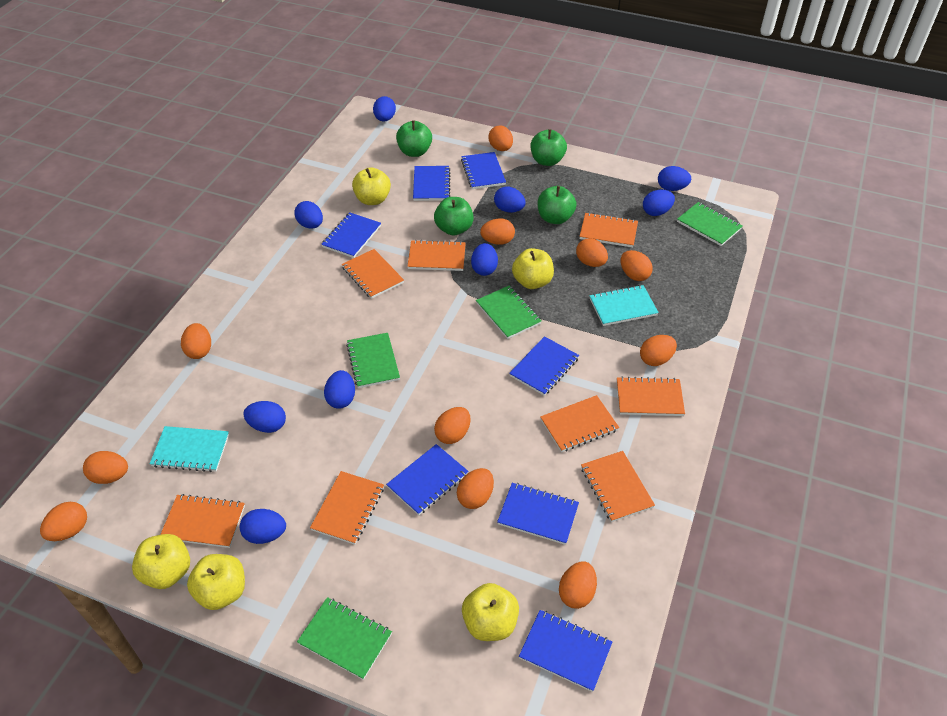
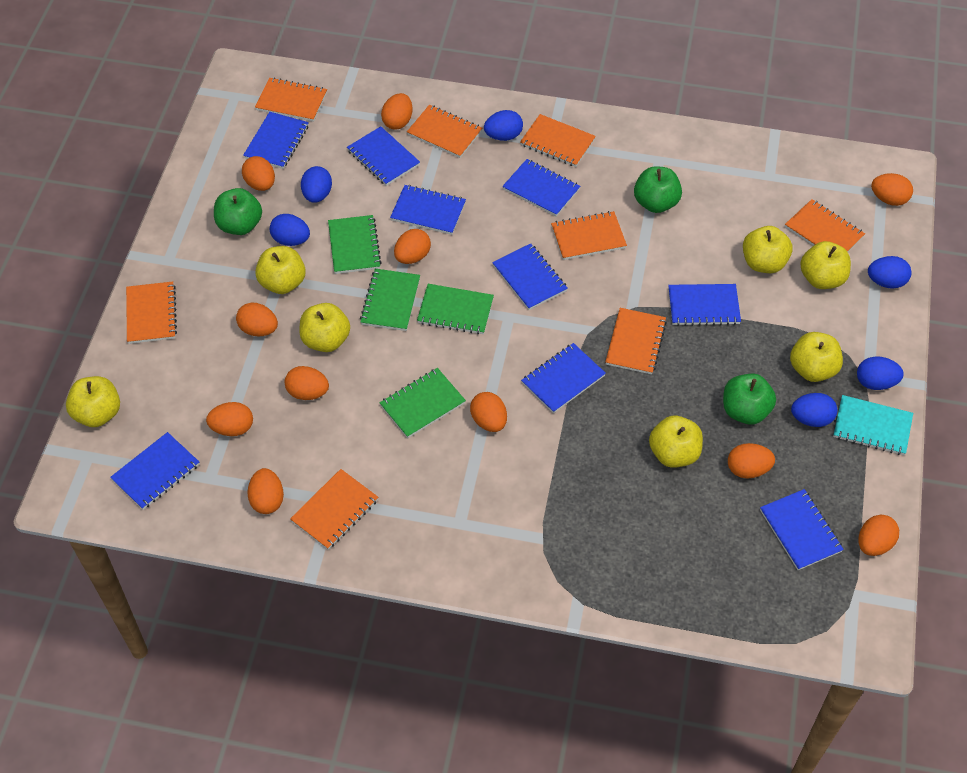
blue egg: 9 -> 6
blue notebook: 7 -> 9
green apple: 4 -> 3
turquoise notebook: 2 -> 1
yellow apple: 5 -> 7

